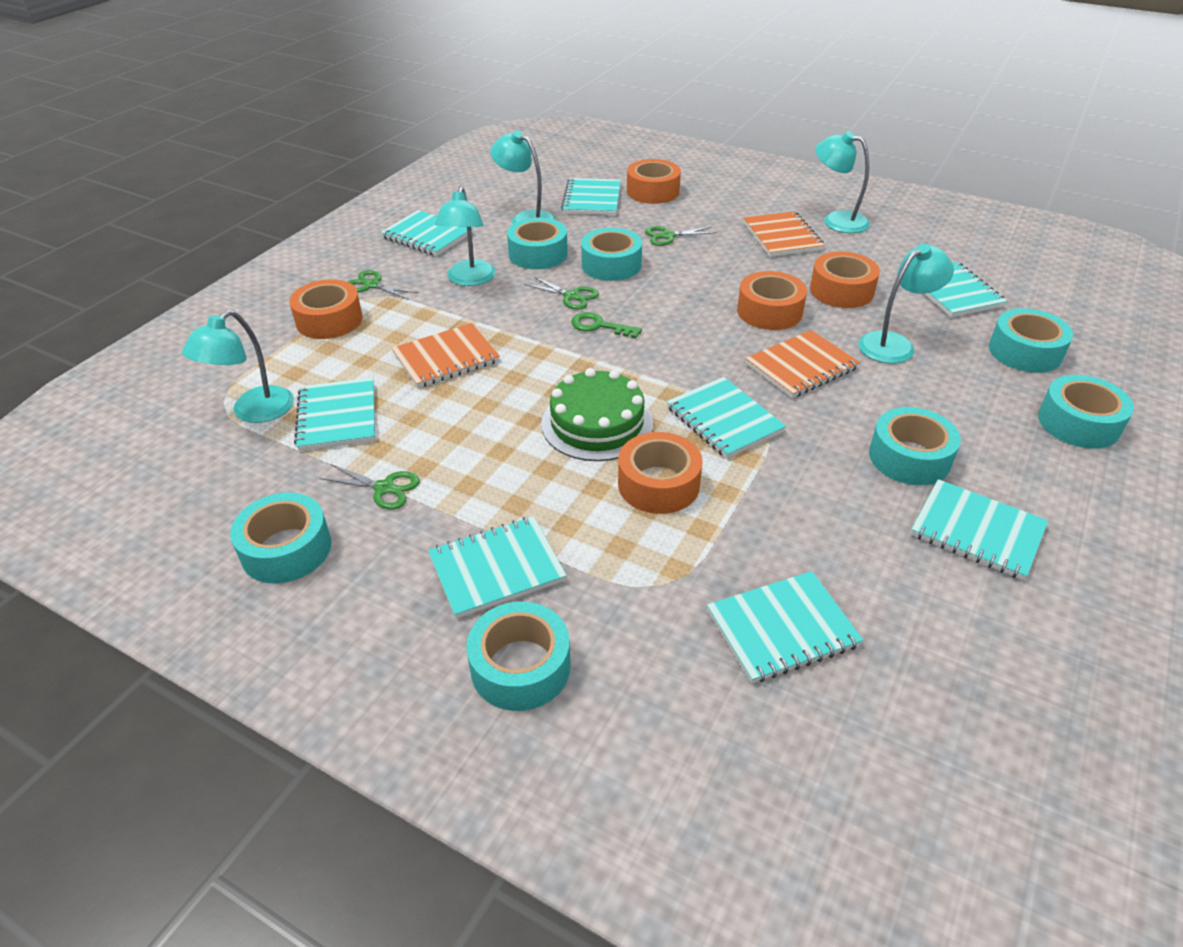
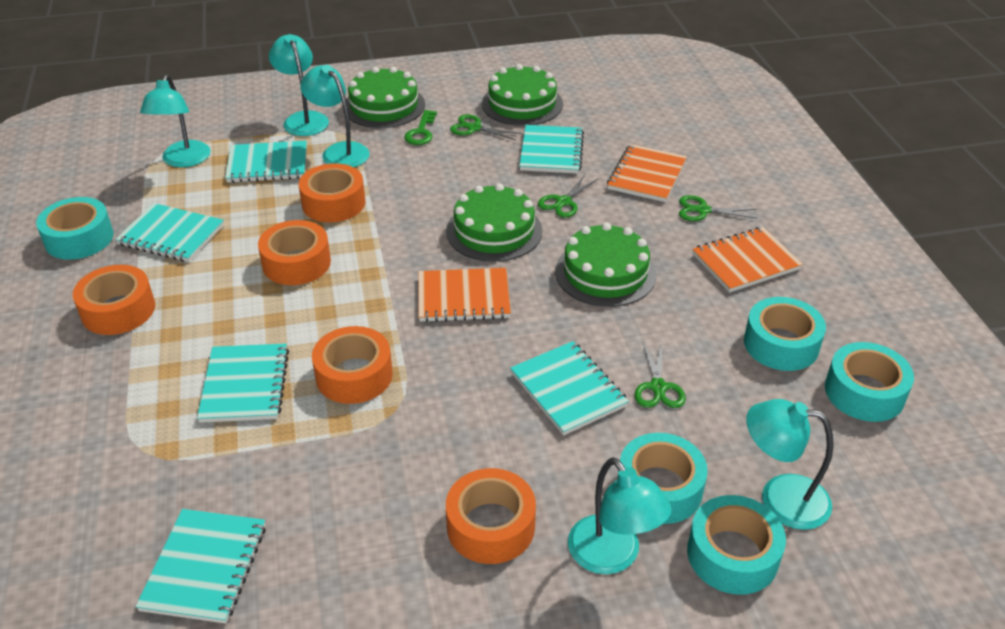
green cake: 1 -> 4
turquoise notebook: 8 -> 6
turquoise tape: 7 -> 5

